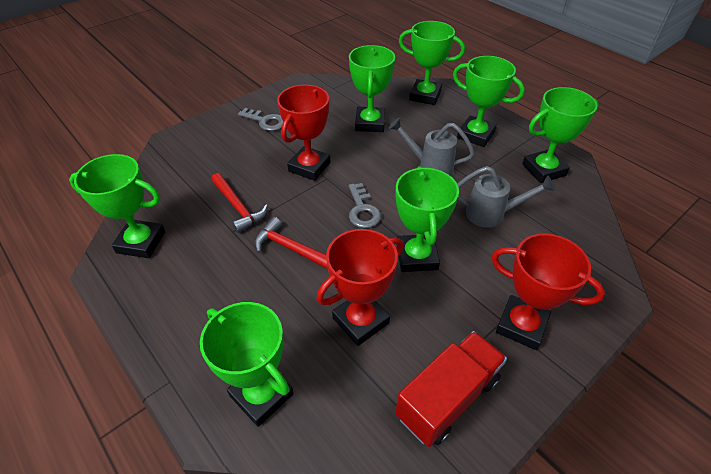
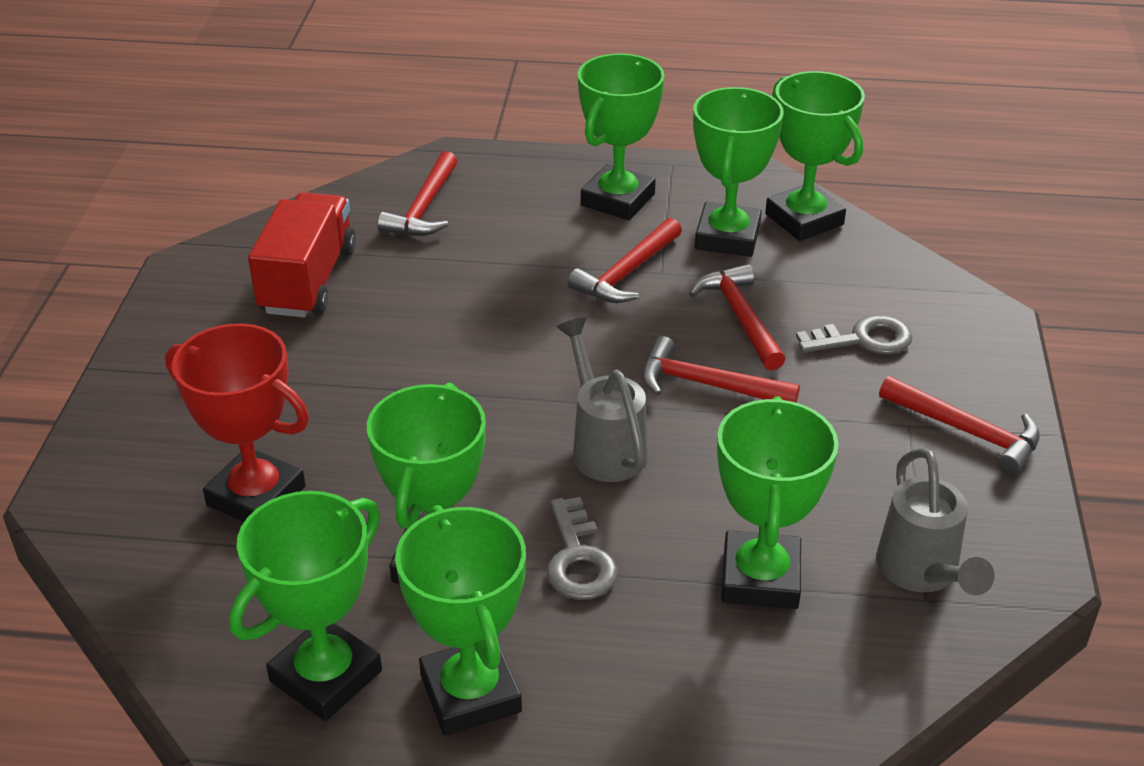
red hammer: 2 -> 5
red trophy: 3 -> 1

